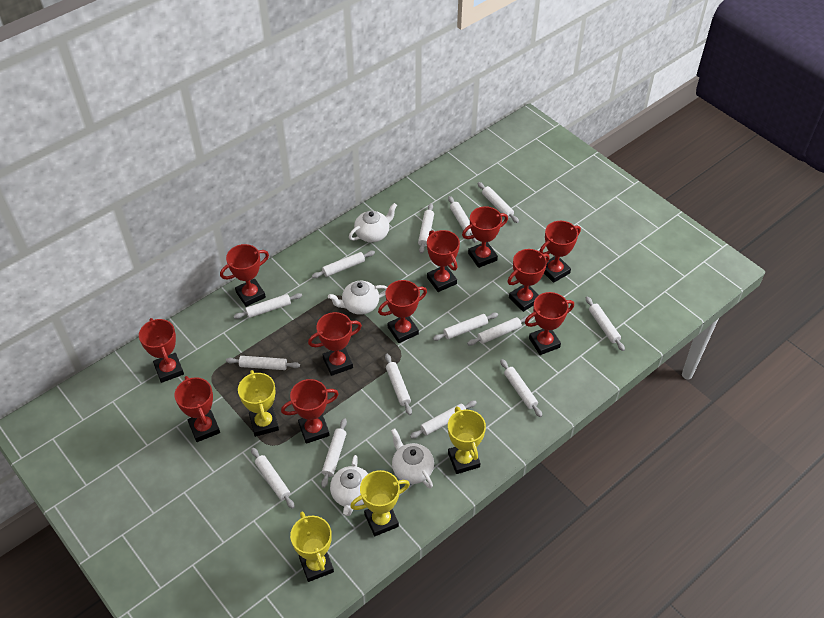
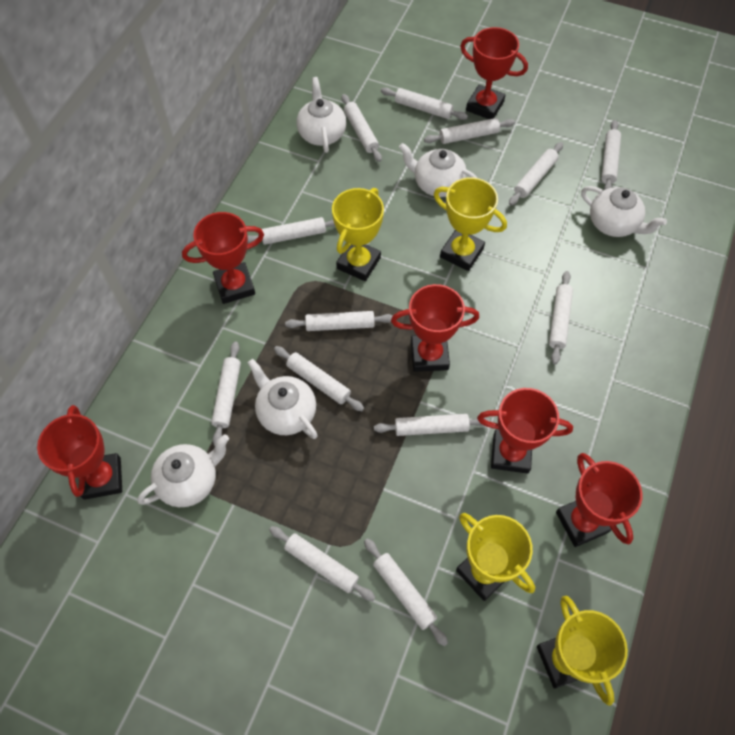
red trophy: 11 -> 6
white rolling pin: 14 -> 13
white teapot: 4 -> 5

